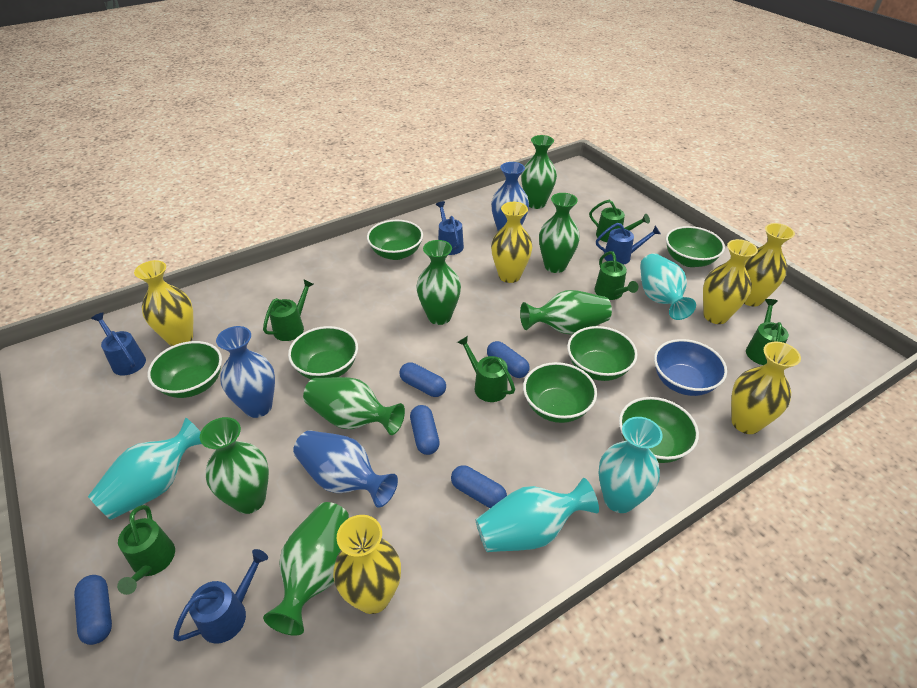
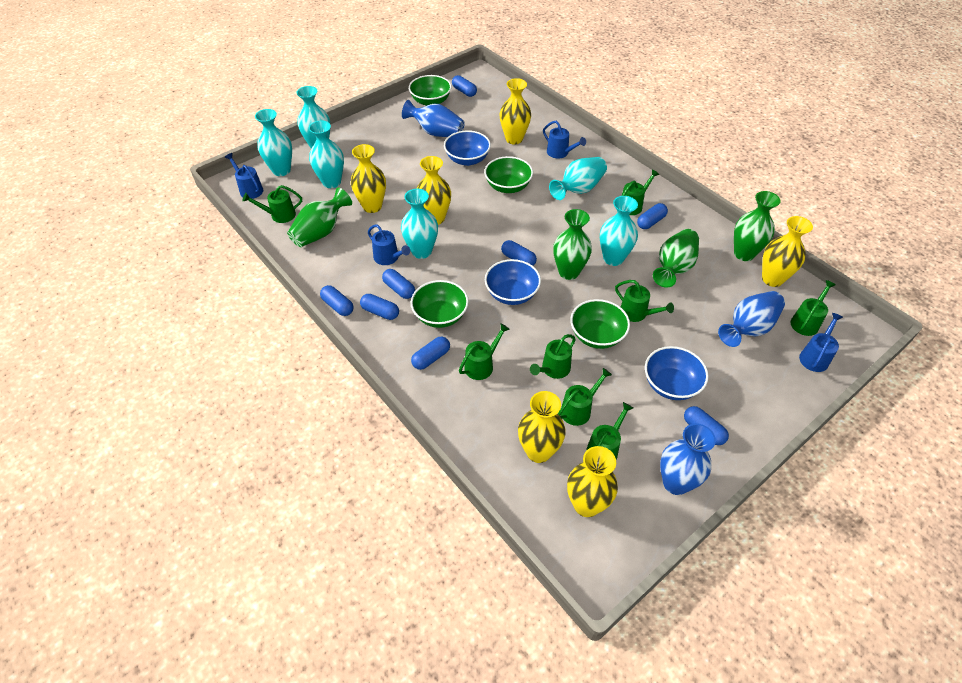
blue bowl: 1 -> 3
blue capsule: 5 -> 8
green bowl: 7 -> 4
green vase: 7 -> 4
green watering can: 6 -> 8
turquoise vase: 4 -> 6

